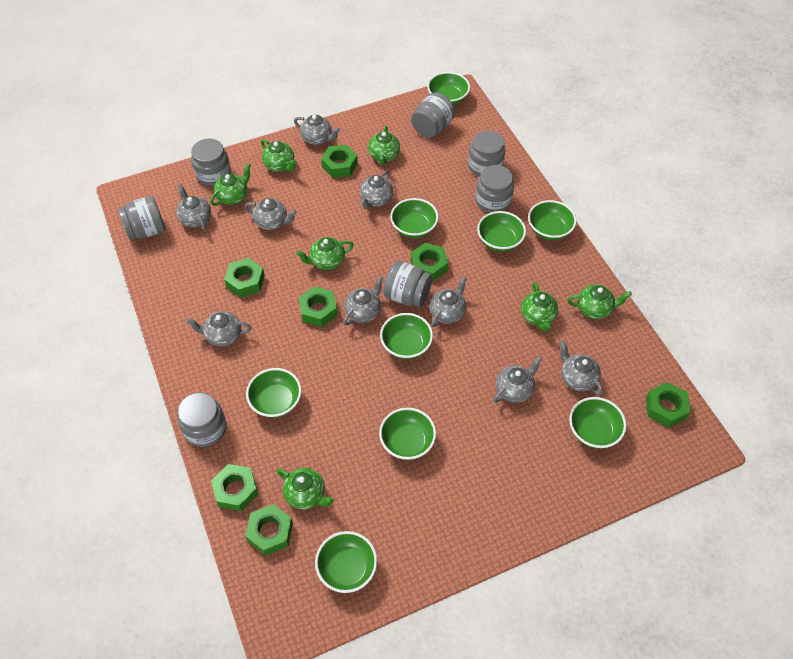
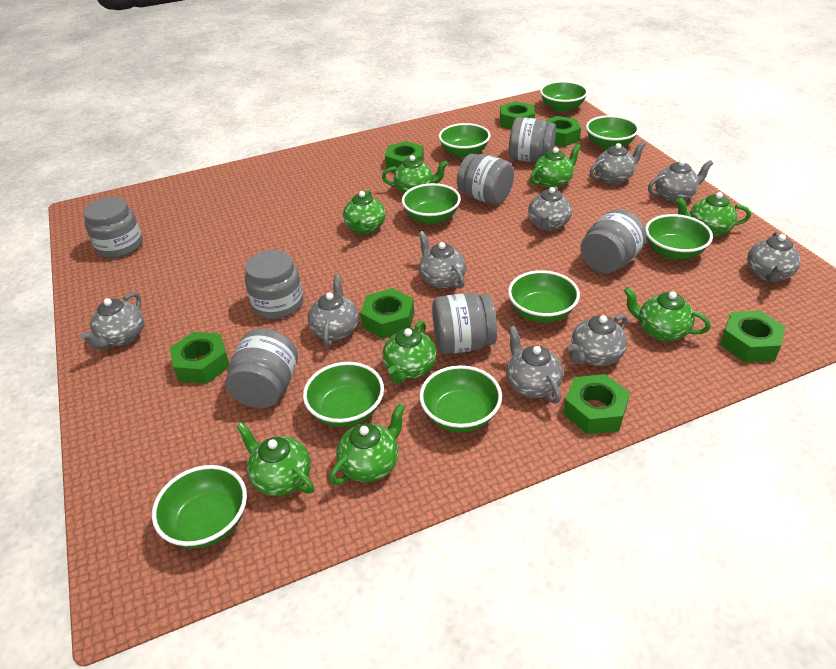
green teapot: 7 -> 8

